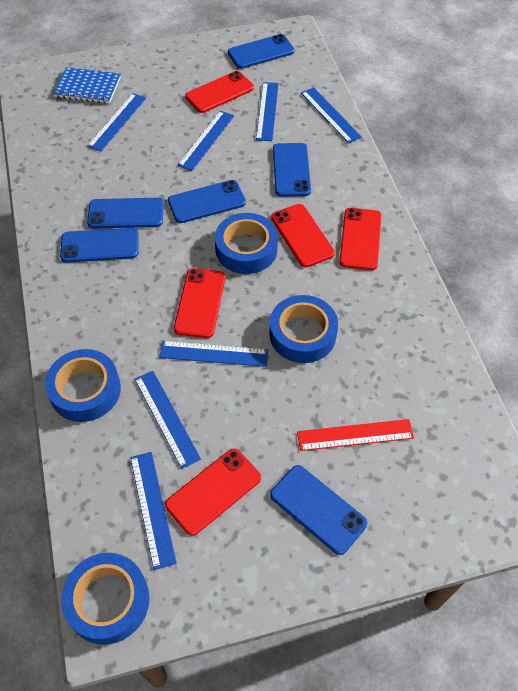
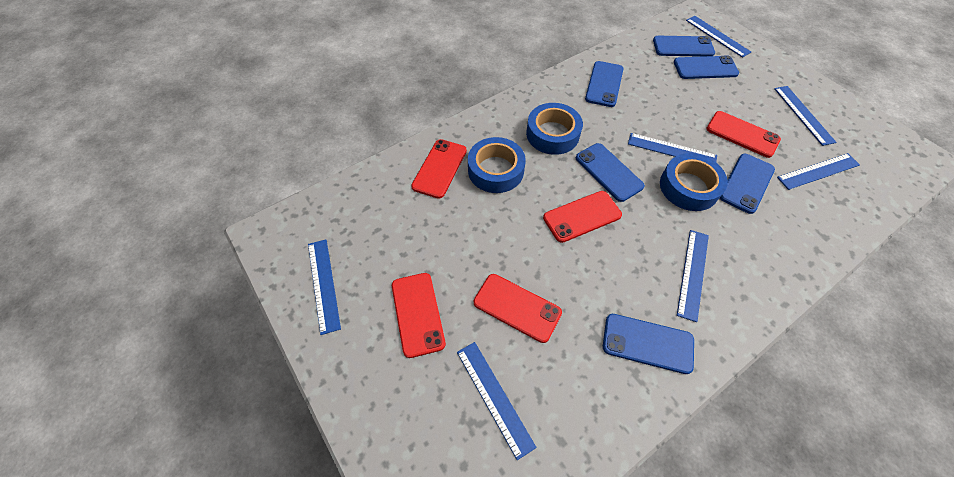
blue notebook: 1 -> 0
blue tape: 4 -> 3
red ruler: 1 -> 0

